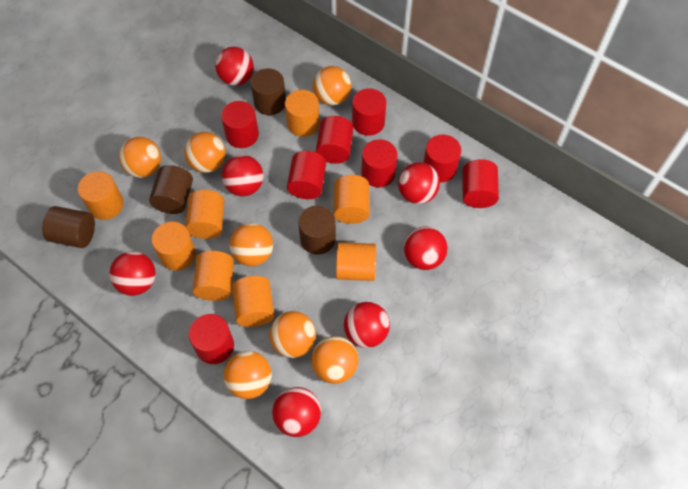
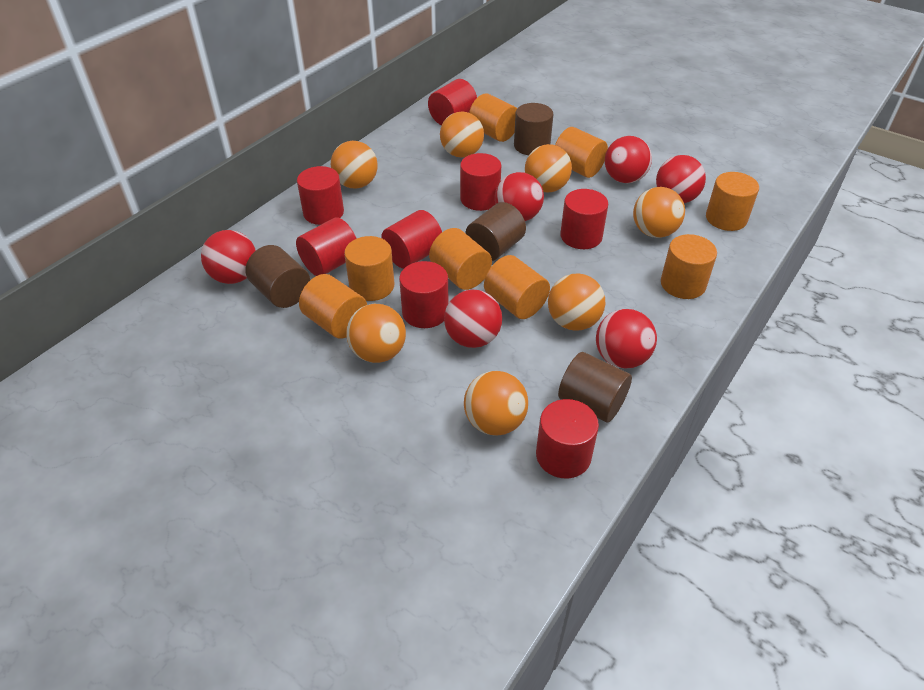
red ball: 7 -> 6

